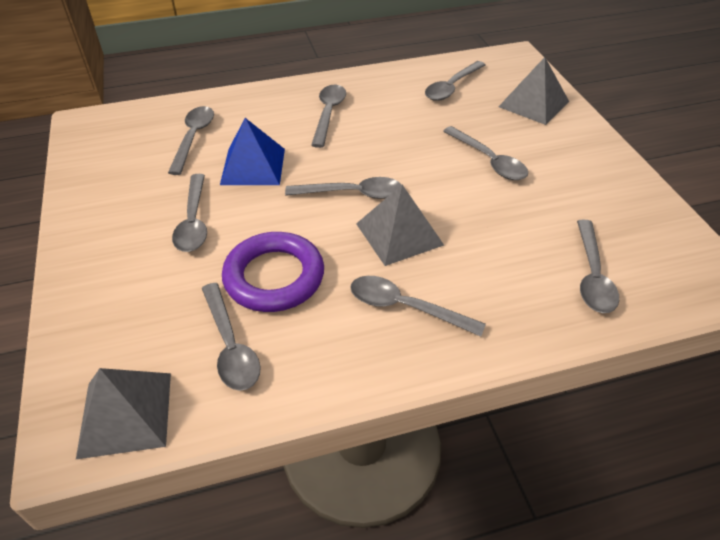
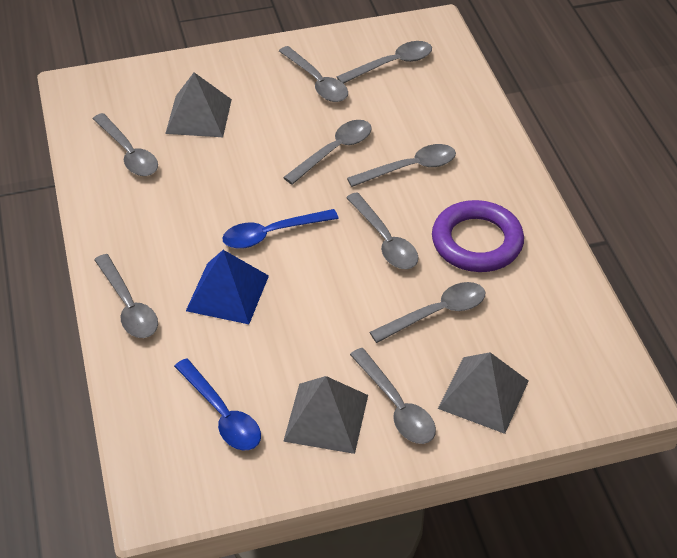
blue spoon: 0 -> 2

